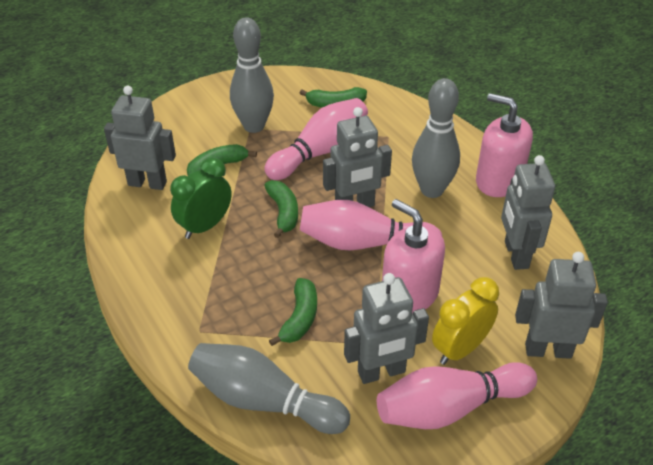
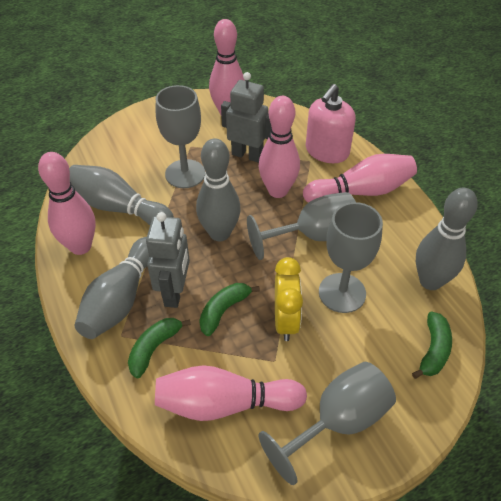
green banana: 4 -> 3
green clock: 1 -> 0
grey bowling pin: 3 -> 4
grey goblet: 0 -> 4
grey robot: 5 -> 2
pink bowling pin: 3 -> 5
pink soap dispenser: 2 -> 1

